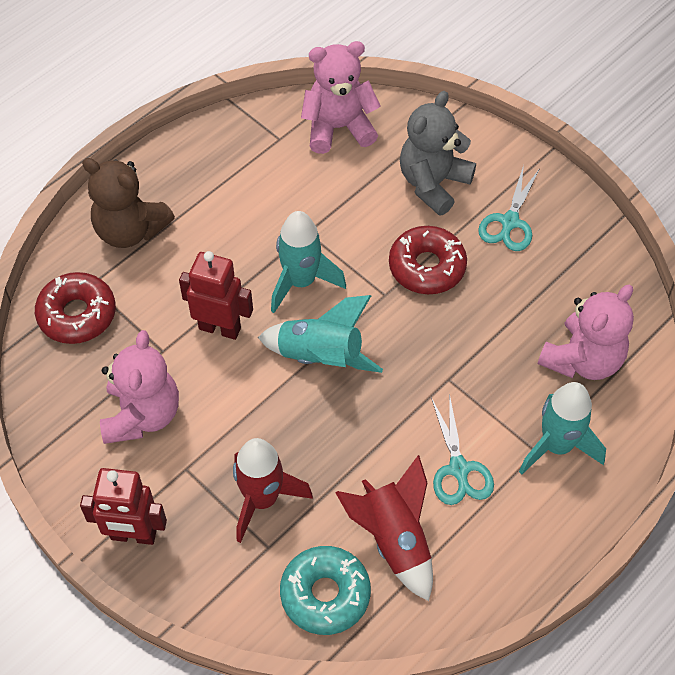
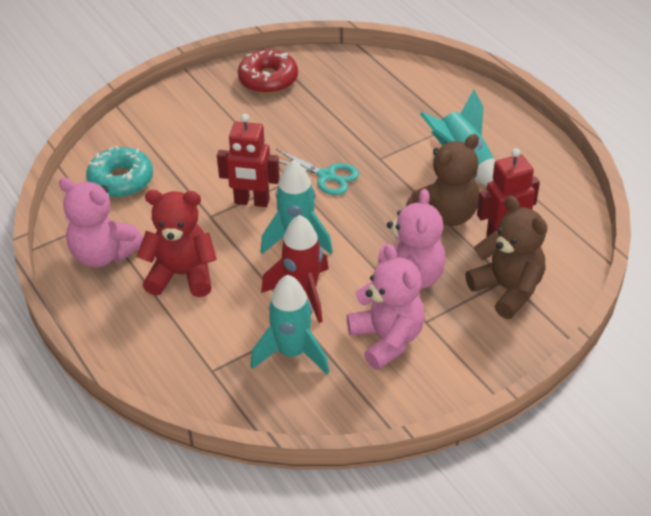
brown teddy bear: 1 -> 2
grey teddy bear: 1 -> 0
red donut: 2 -> 1
red rocket: 2 -> 1
red teddy bear: 0 -> 1
turquoise scissors: 2 -> 1

